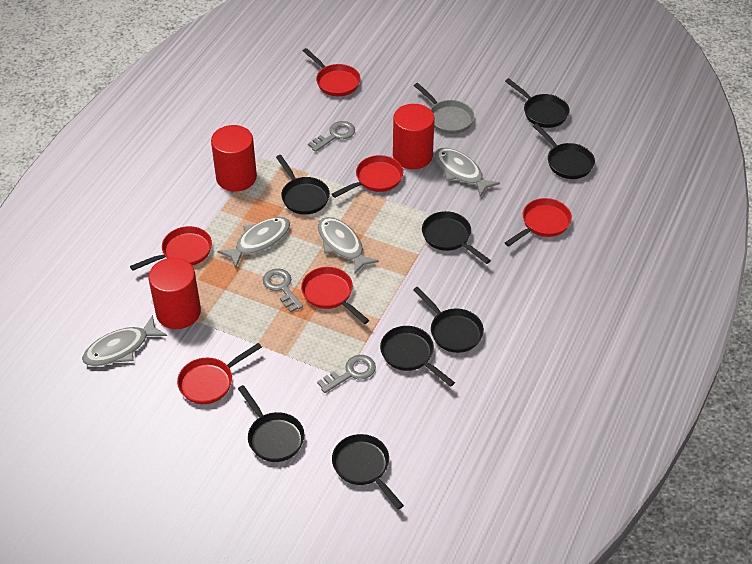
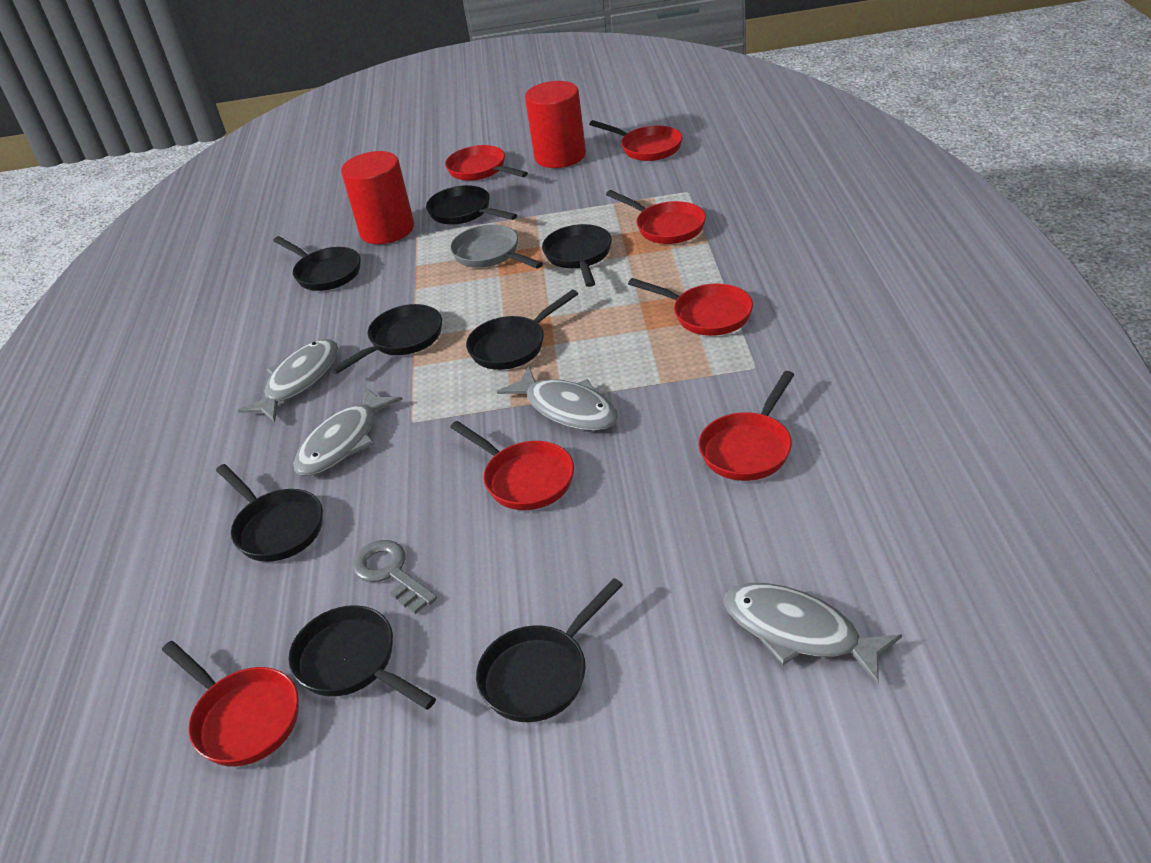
grey key: 3 -> 1
red cylinder: 3 -> 2
red pan: 6 -> 7

